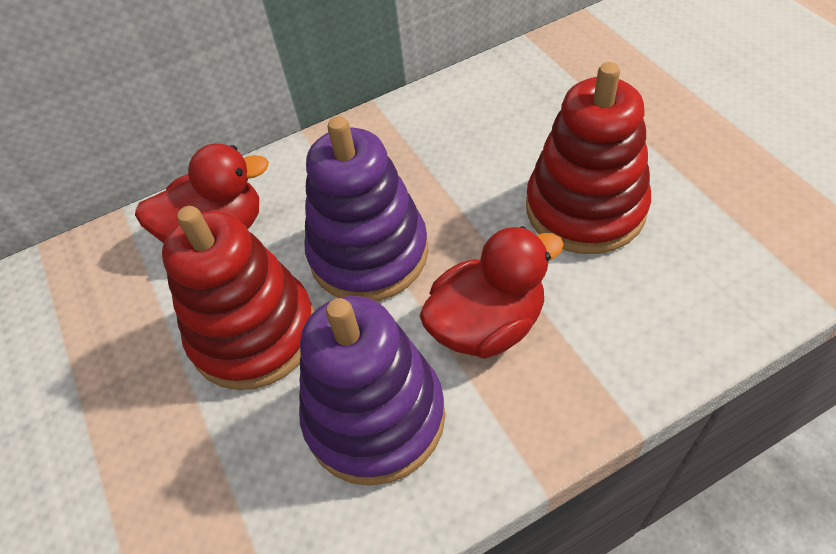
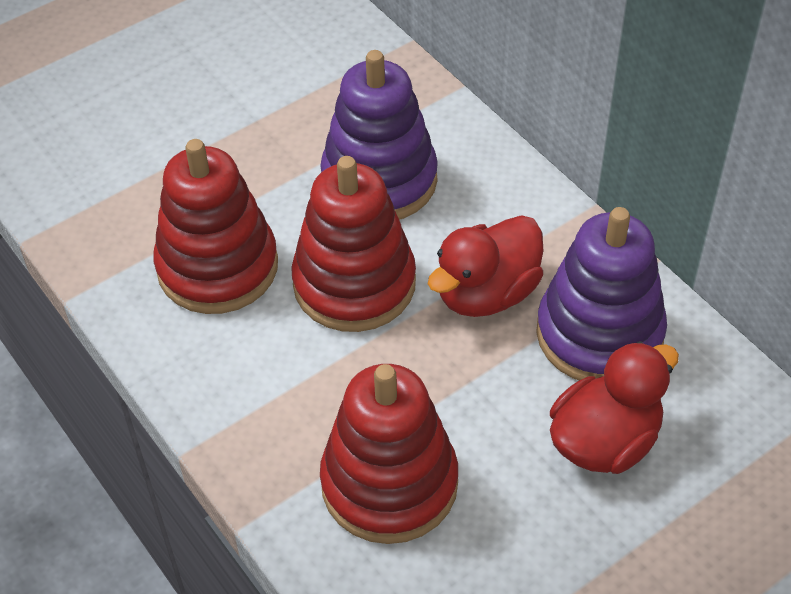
red stacking toy: 2 -> 3

